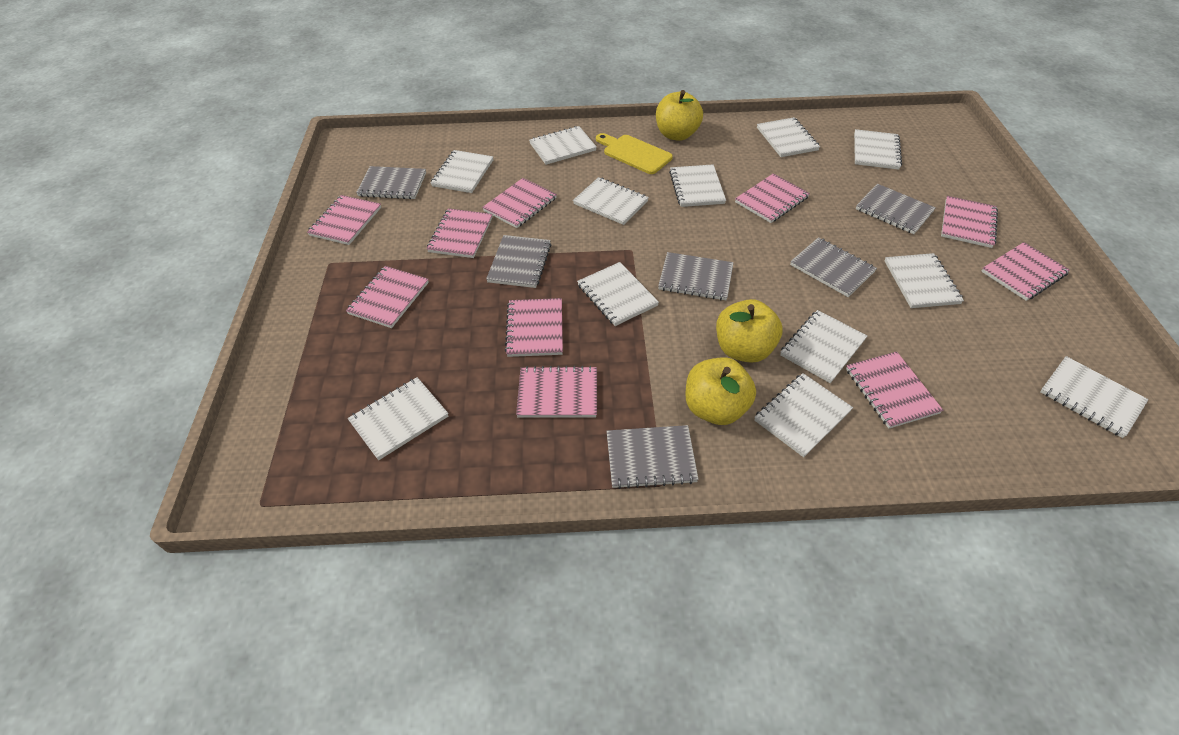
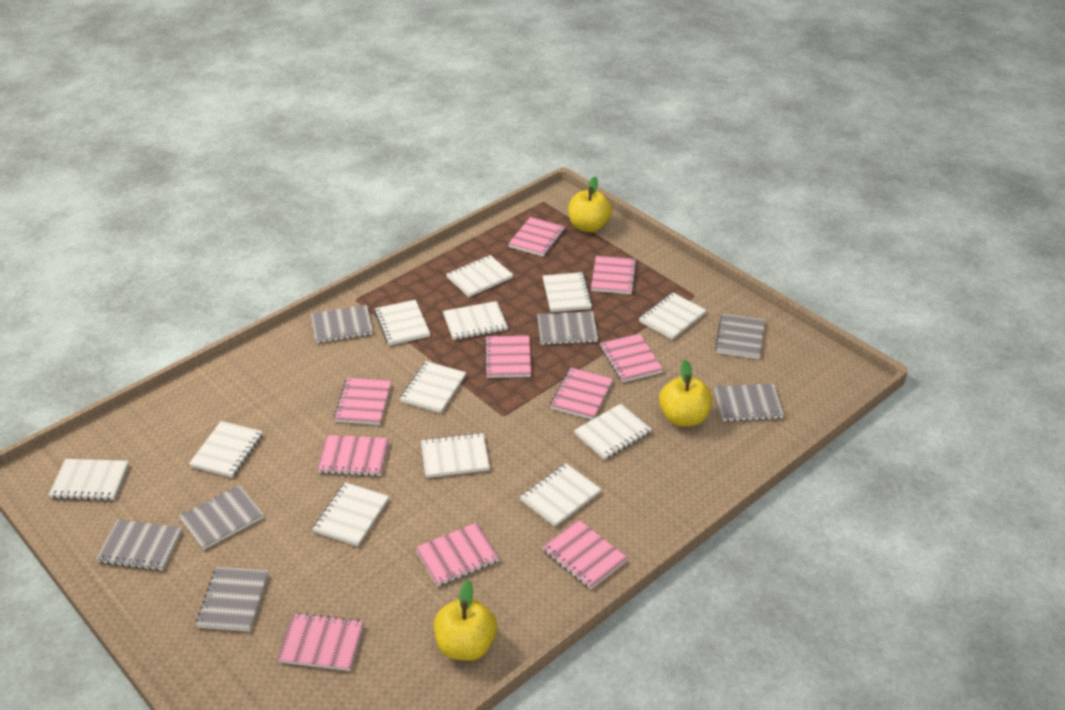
grey notebook: 6 -> 7
yellow cutting board: 1 -> 0

